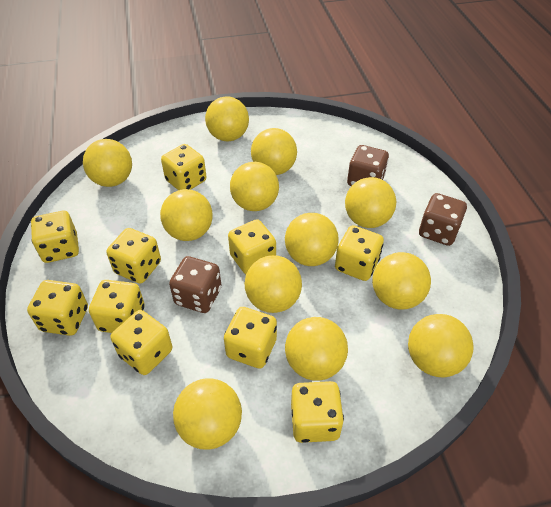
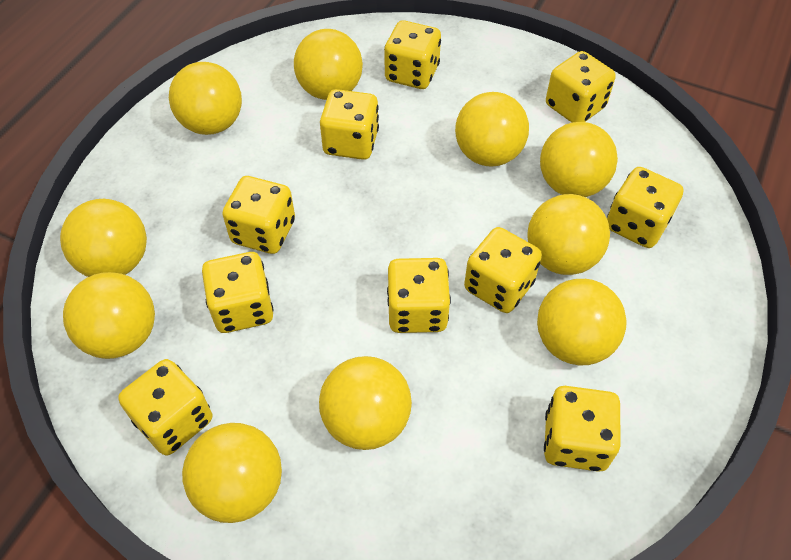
brown dice: 3 -> 0
yellow ball: 12 -> 10

